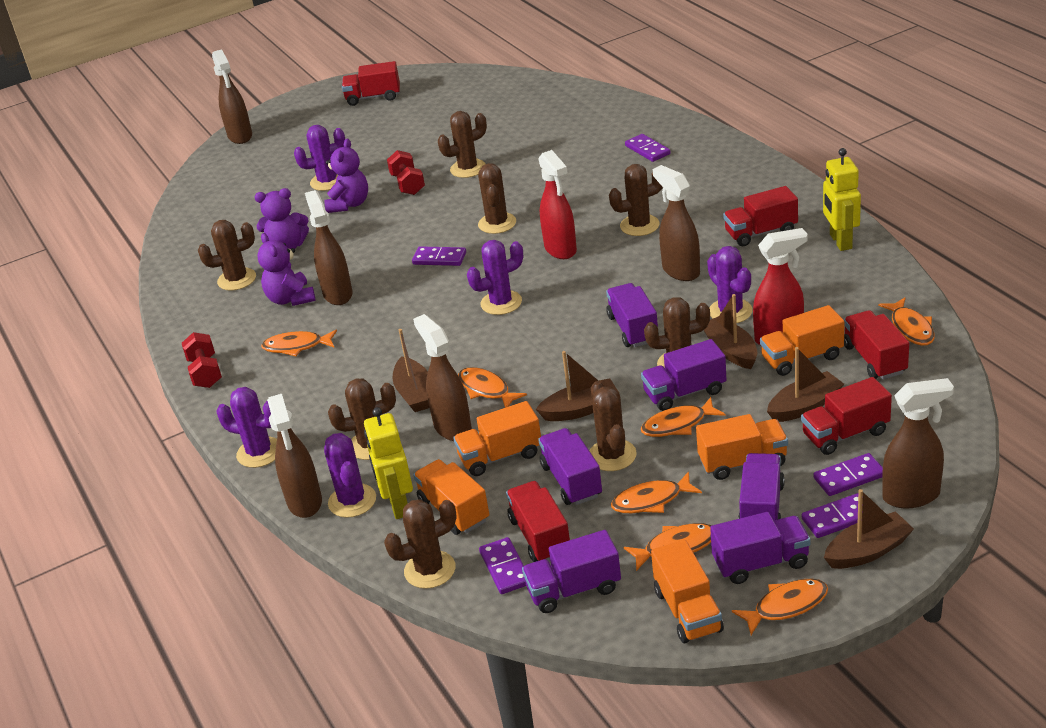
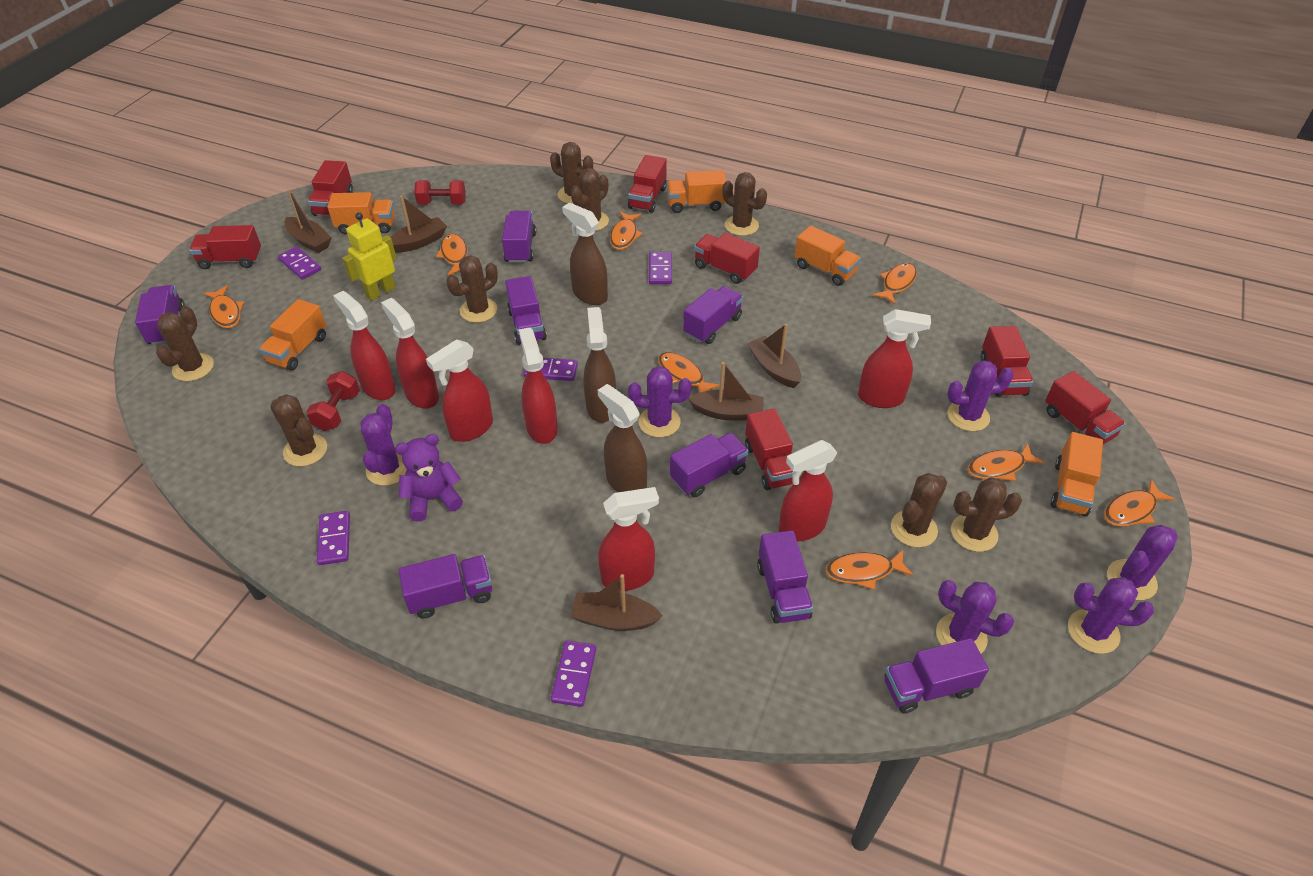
brown spray bottle: 6 -> 3
orange fish: 7 -> 8
purple cactus: 5 -> 6
purple teddy bear: 3 -> 1
purple truck: 6 -> 8
red spray bottle: 2 -> 7
red truck: 5 -> 7
yellow robot: 2 -> 1

